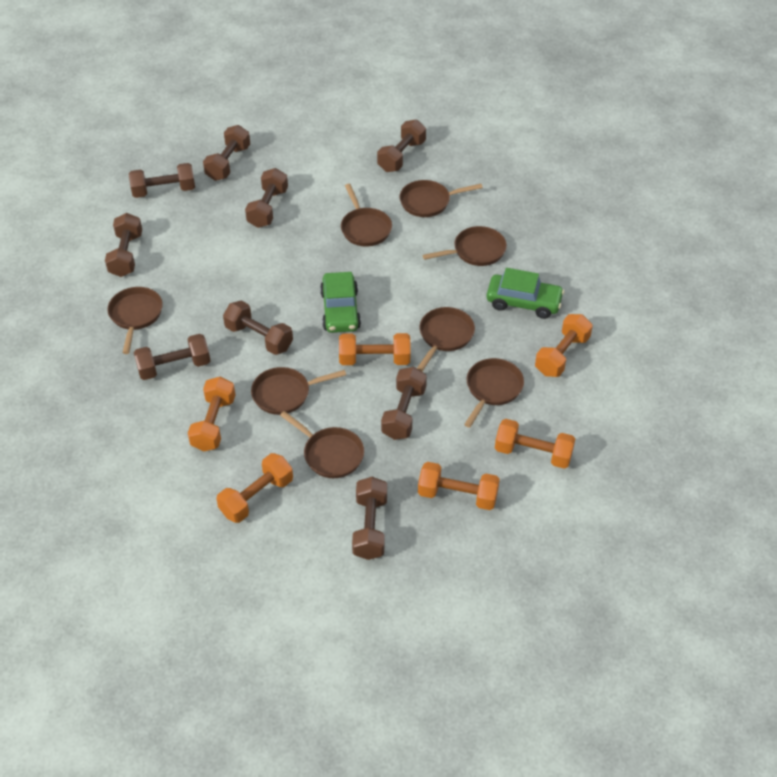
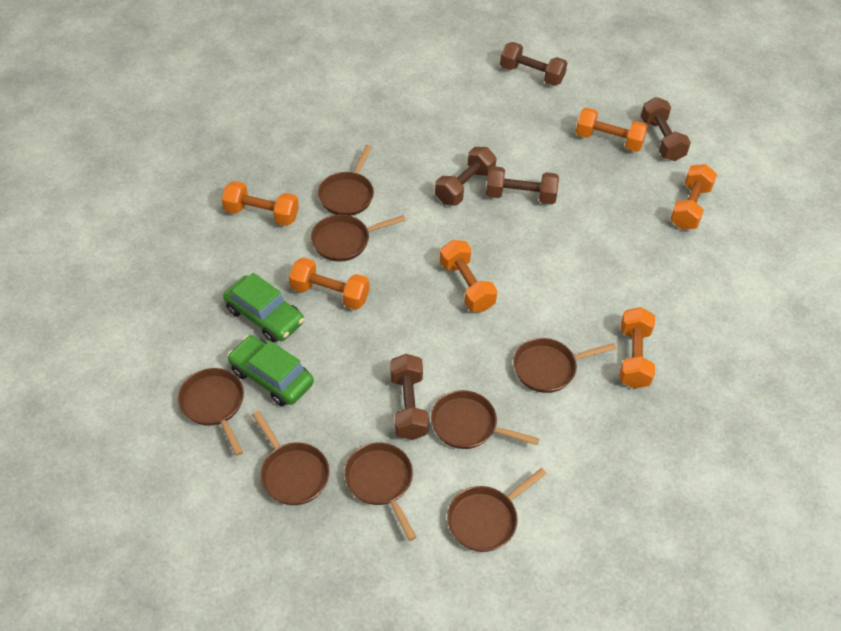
brown dumbbell: 9 -> 5

